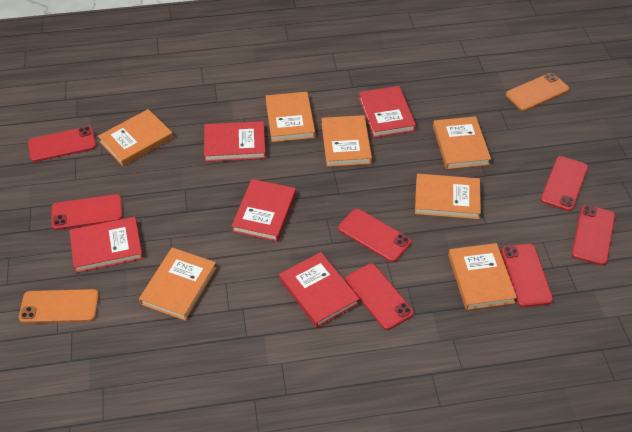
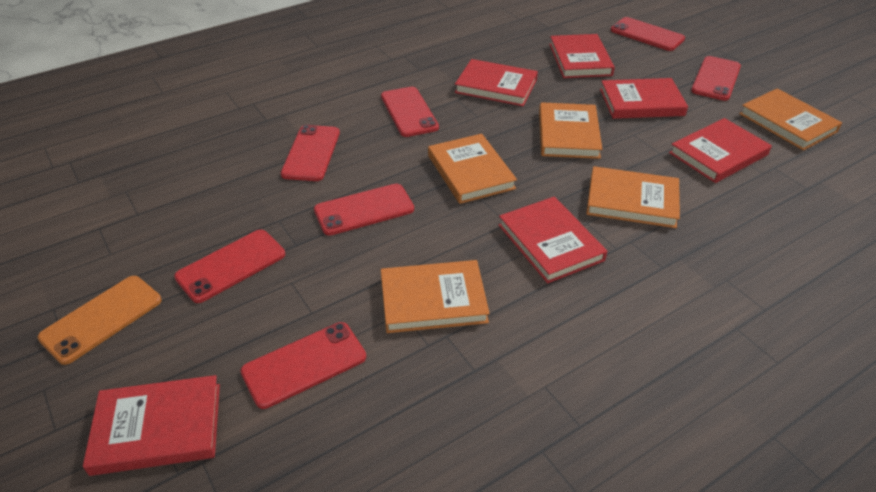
orange book: 7 -> 5
orange phone: 2 -> 1
red book: 5 -> 6

